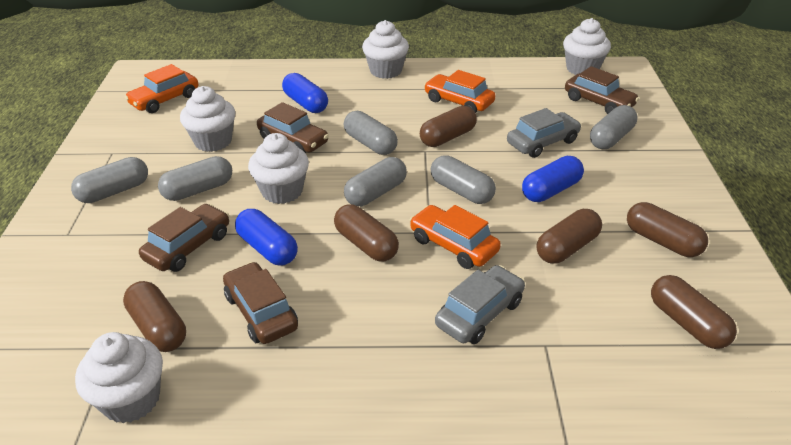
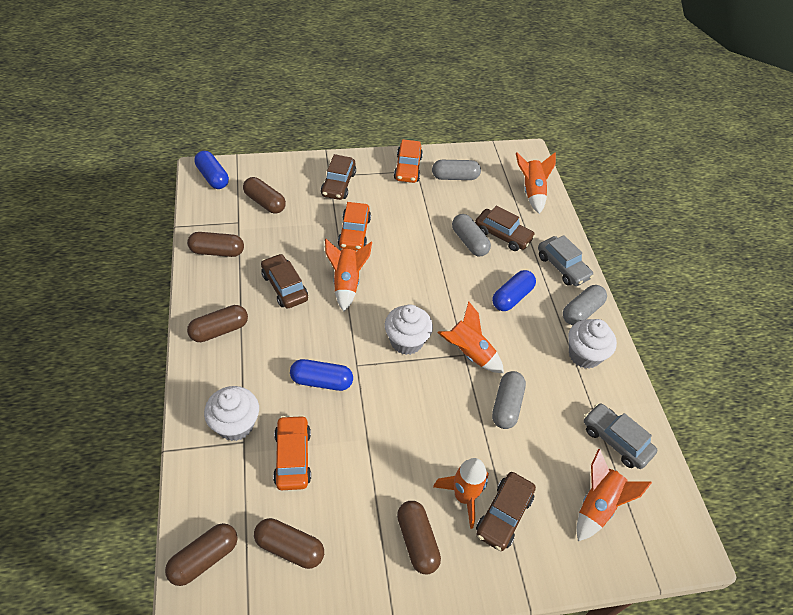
grey capsule: 6 -> 4
orange rocket: 0 -> 5
white cupcake: 5 -> 3

